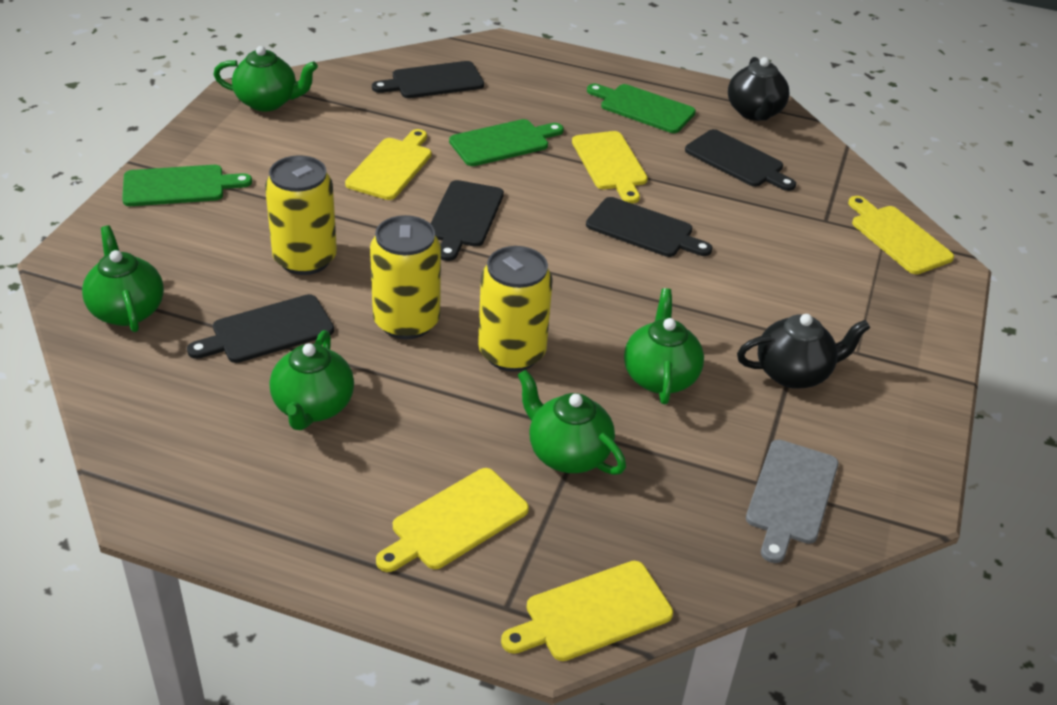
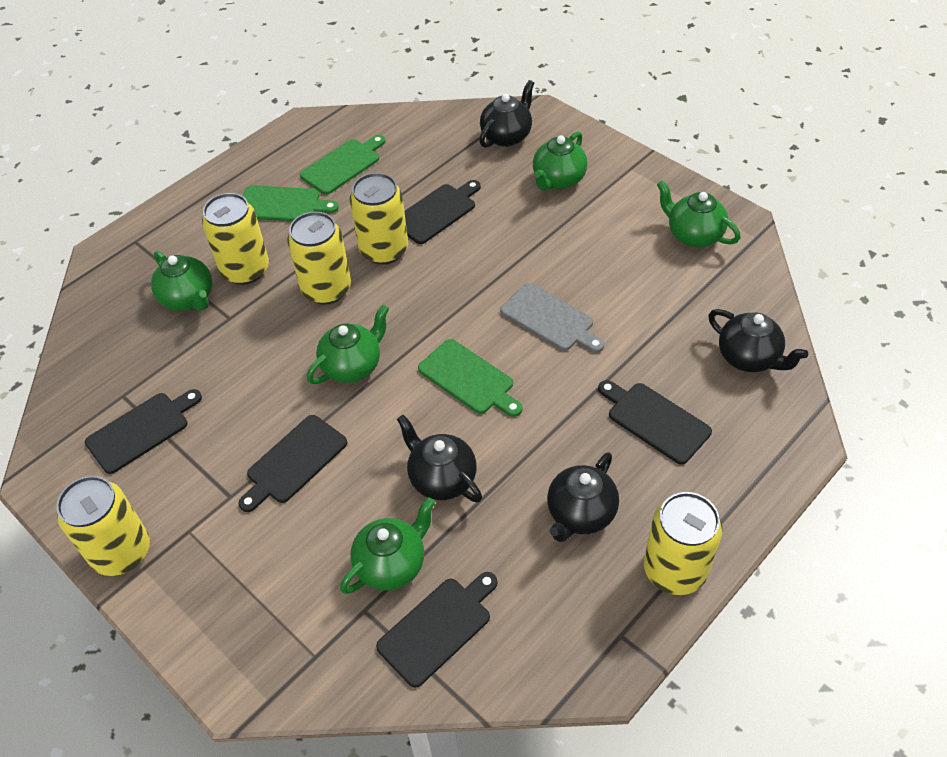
black teapot: 2 -> 4
yellow can: 3 -> 5
yellow cutting board: 5 -> 0

